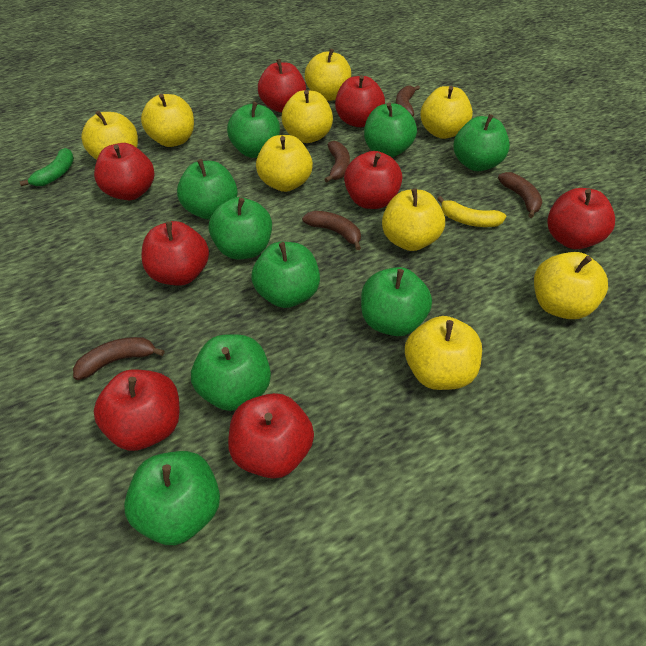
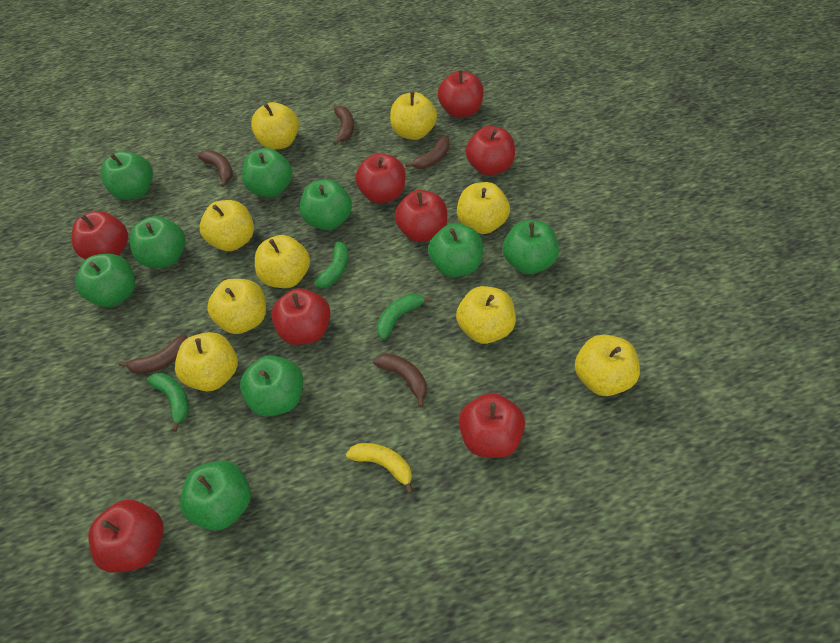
green banana: 1 -> 3

